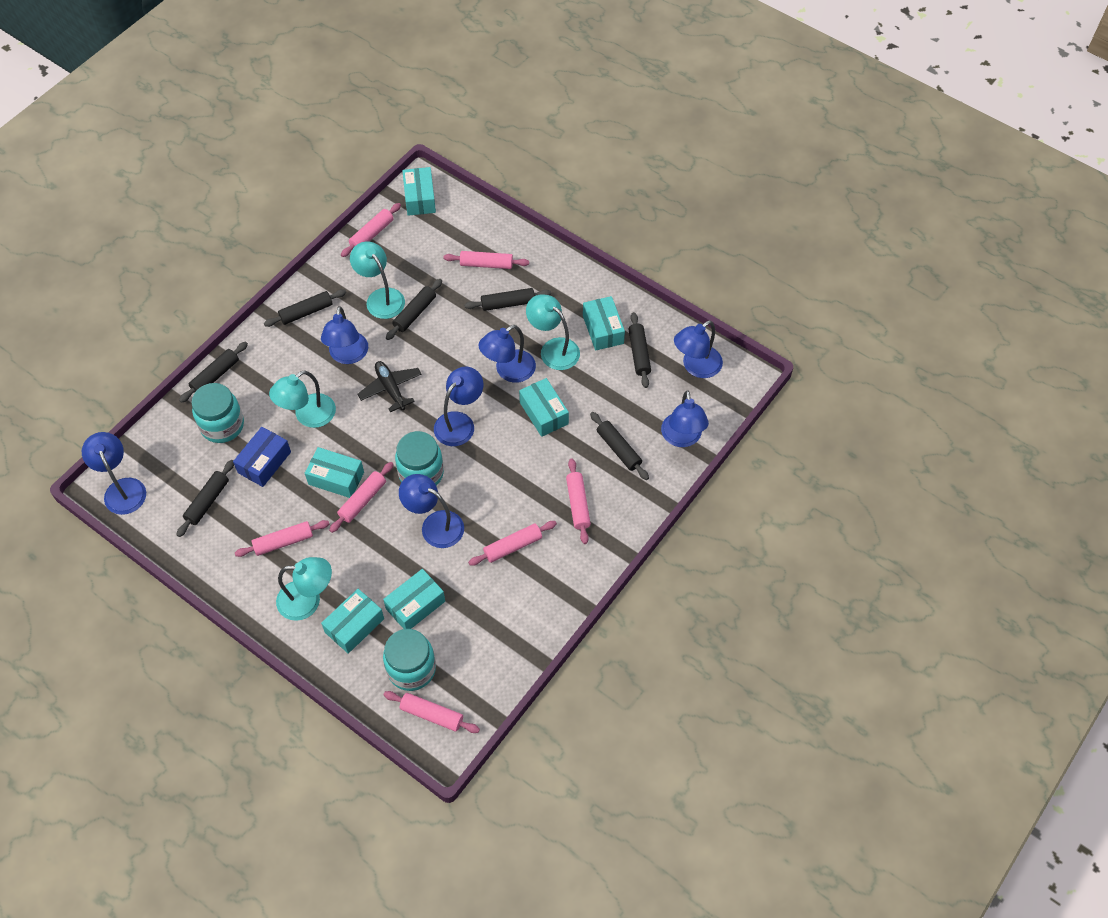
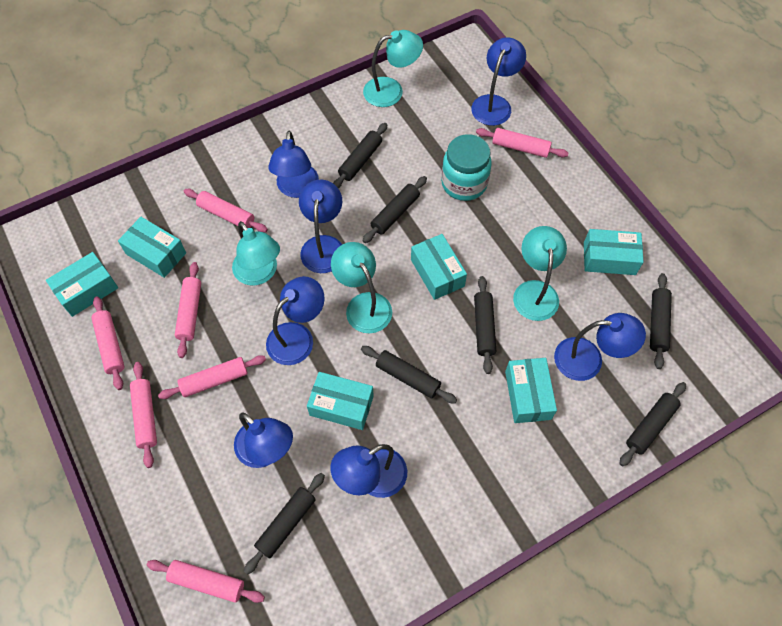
black plane: 1 -> 0
blue box: 1 -> 0
turquoise jar: 3 -> 1

